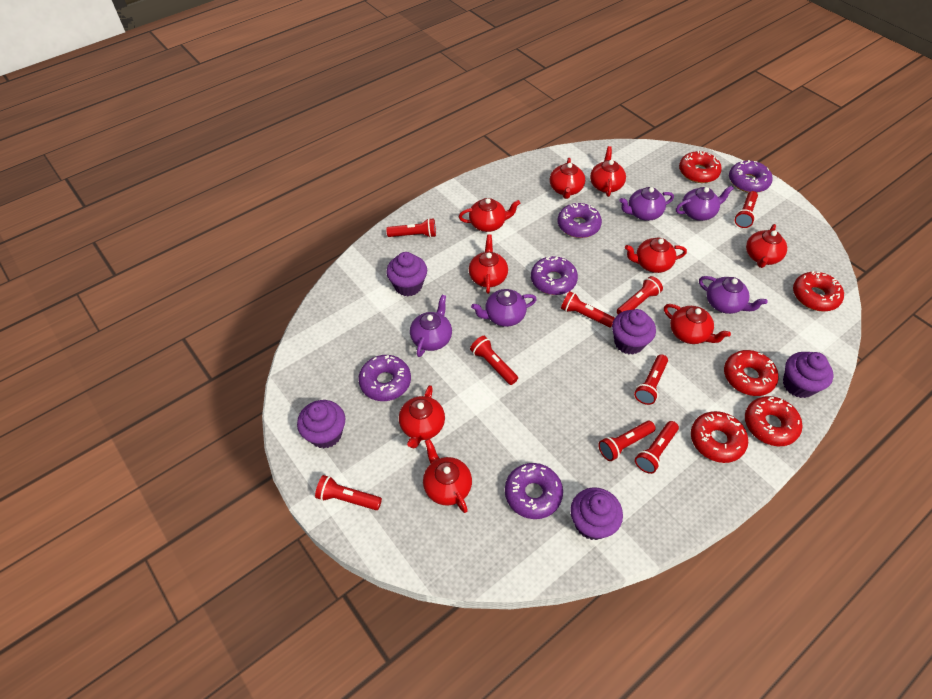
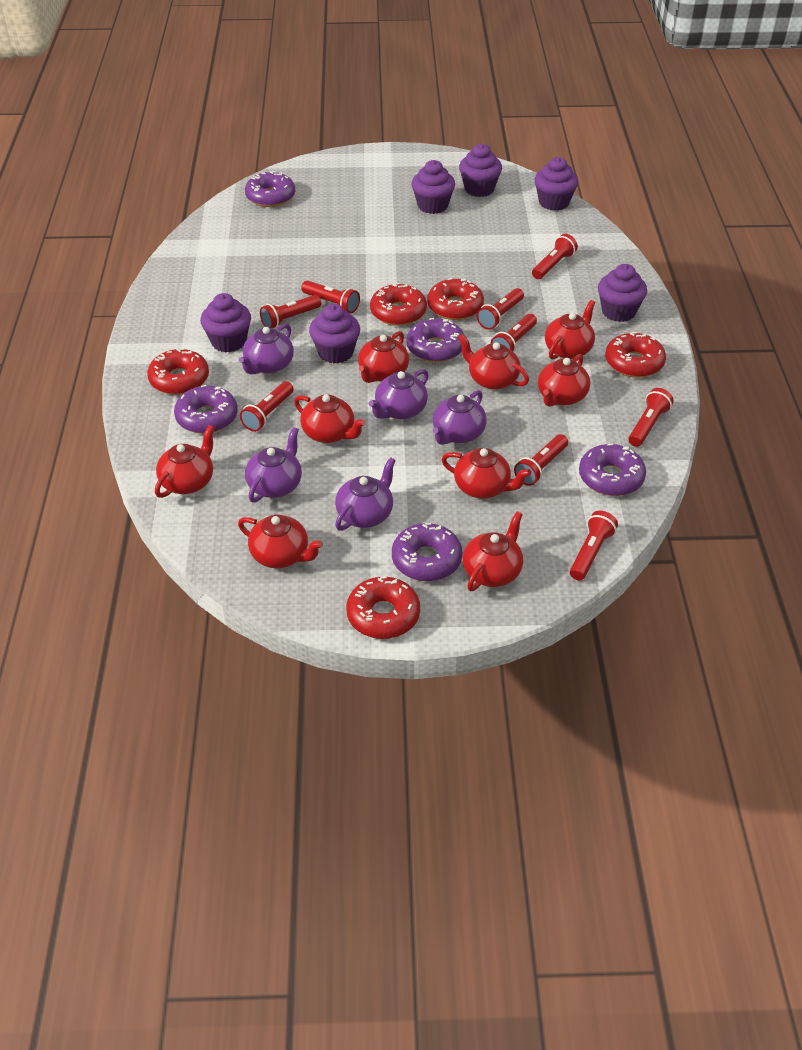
purple cupcake: 5 -> 6

